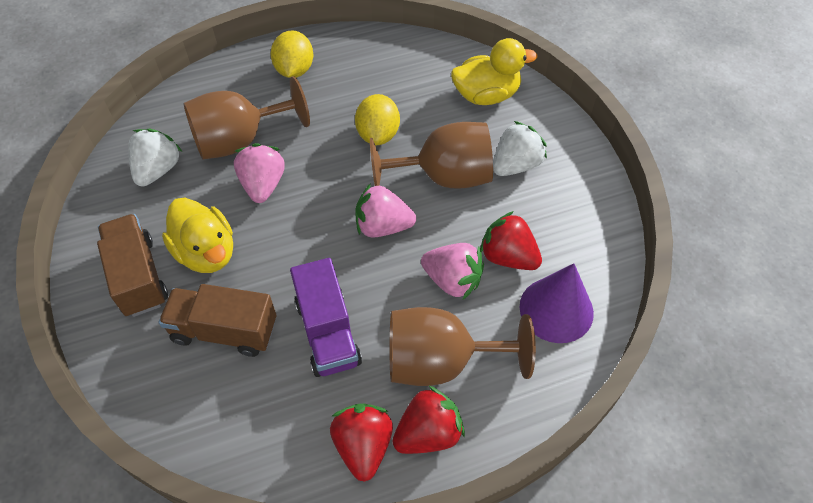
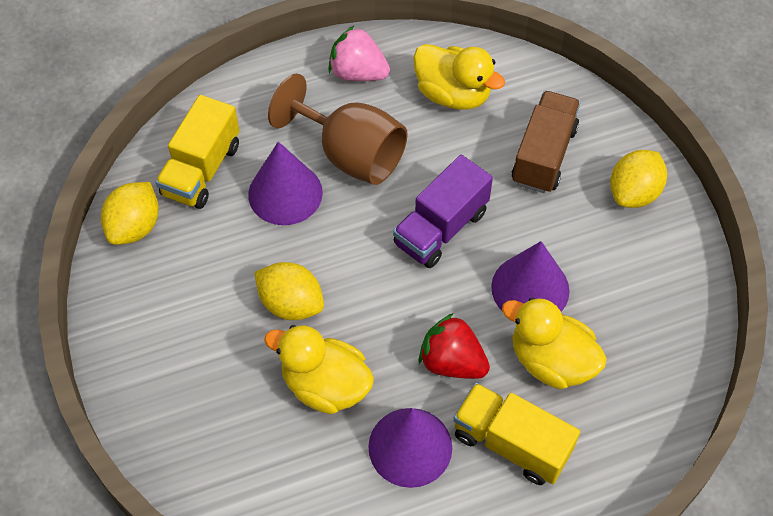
brown goblet: 3 -> 1
brown truck: 2 -> 1
pink strawberry: 3 -> 1
purple cone: 1 -> 3
red strawberry: 3 -> 1
white strawberry: 2 -> 0
yellow duck: 2 -> 3
yellow lemon: 2 -> 3
yellow truck: 0 -> 2

